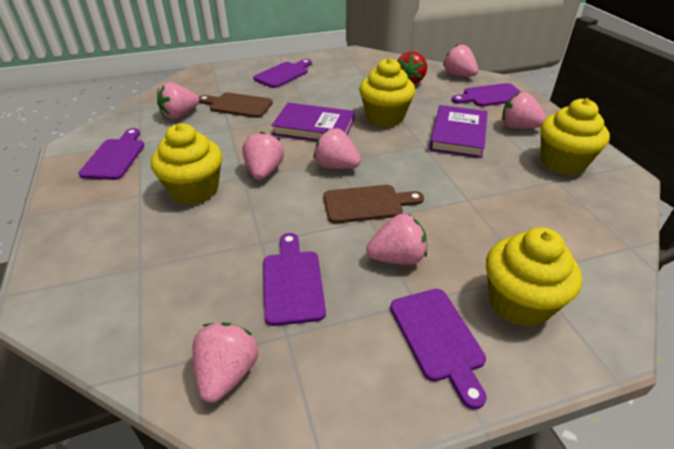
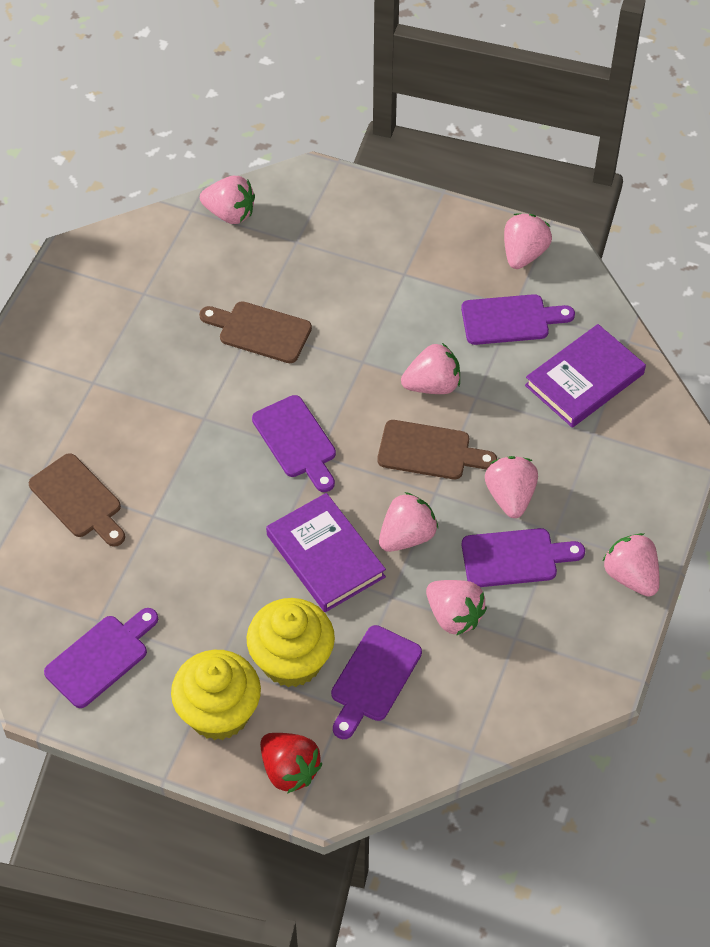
brown cutting board: 2 -> 3
yellow cupcake: 4 -> 2

